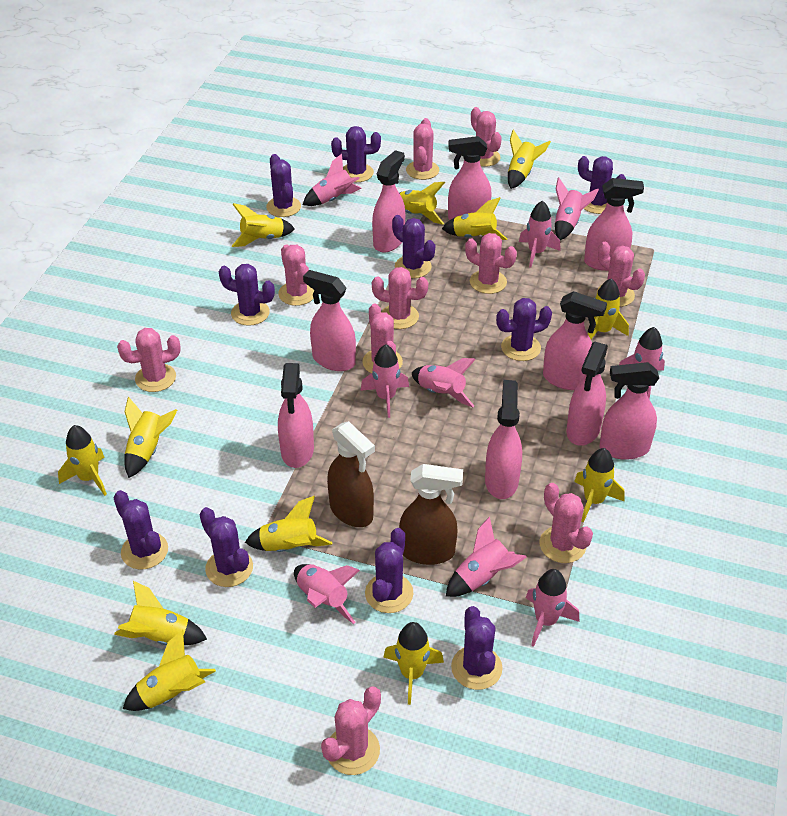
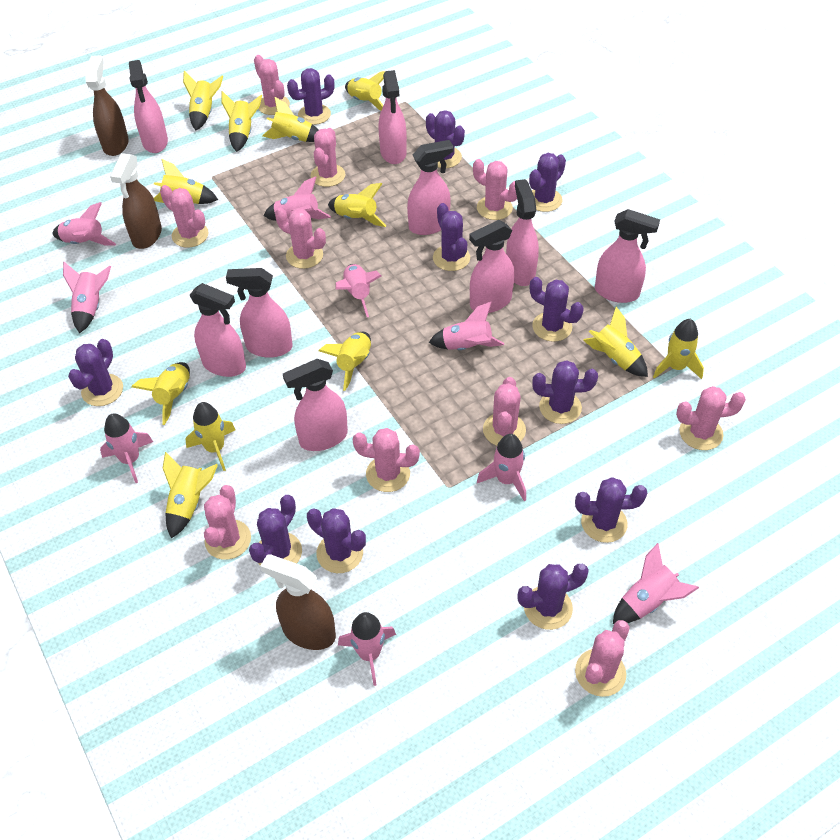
brown spray bottle: 2 -> 3
purple cactus: 10 -> 11

